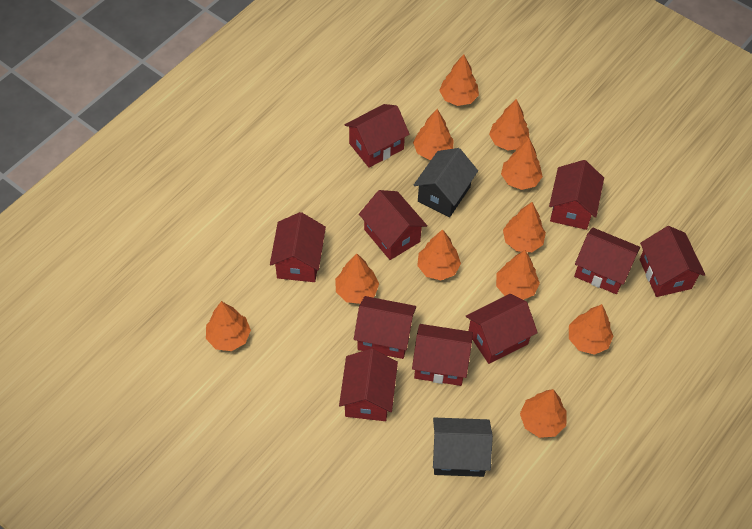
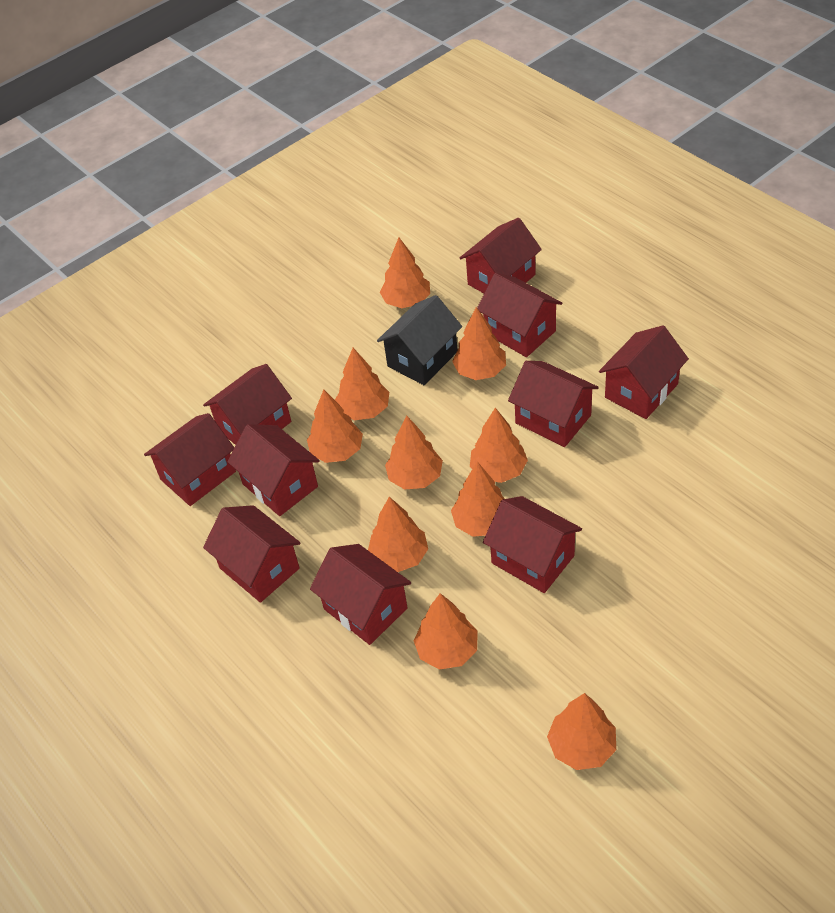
black house: 2 -> 1
orange tree: 11 -> 10

